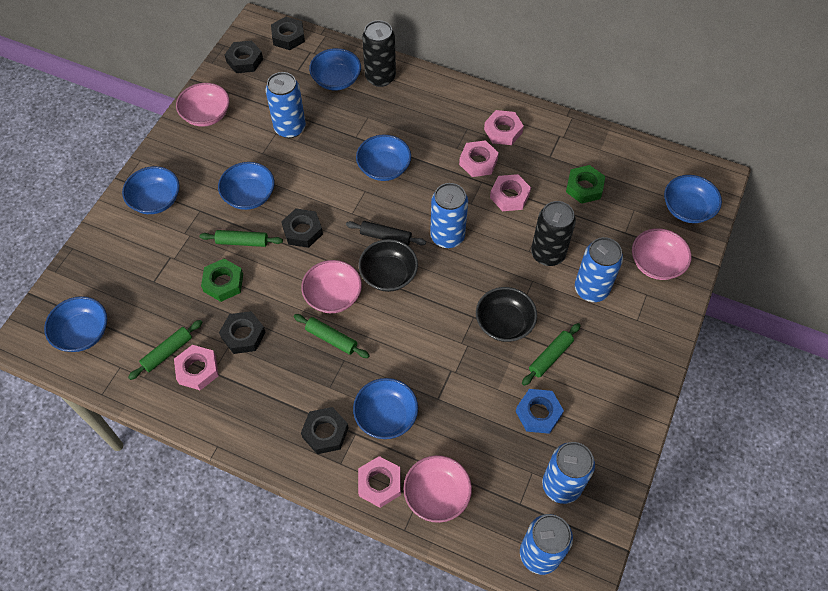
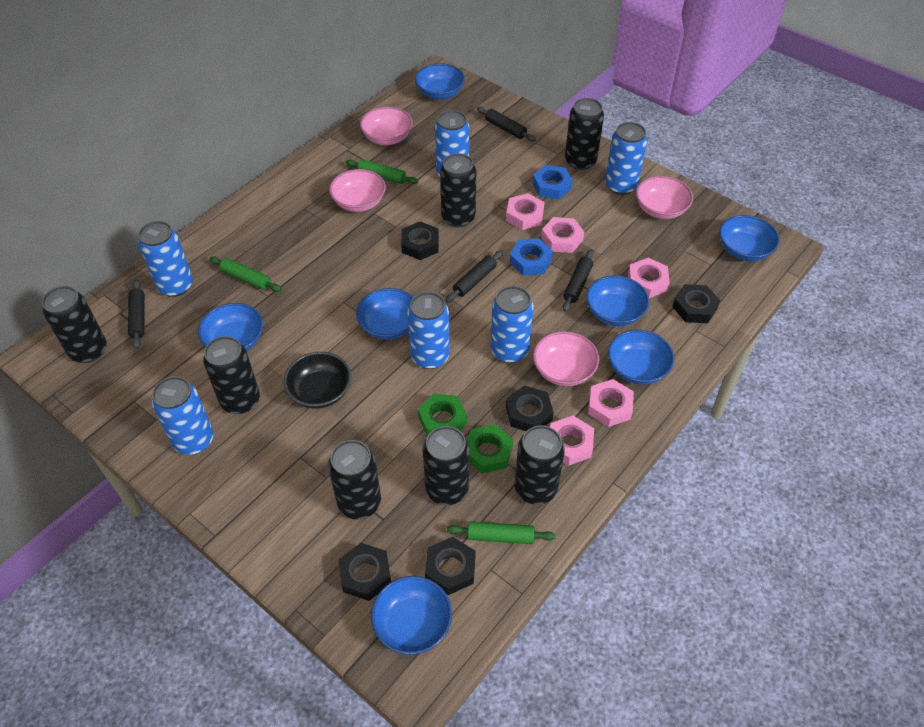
black bowl: 2 -> 1
black can: 2 -> 7
black rolling pin: 1 -> 4
blue can: 5 -> 6
blue nut: 1 -> 2
green rolling pin: 4 -> 3

